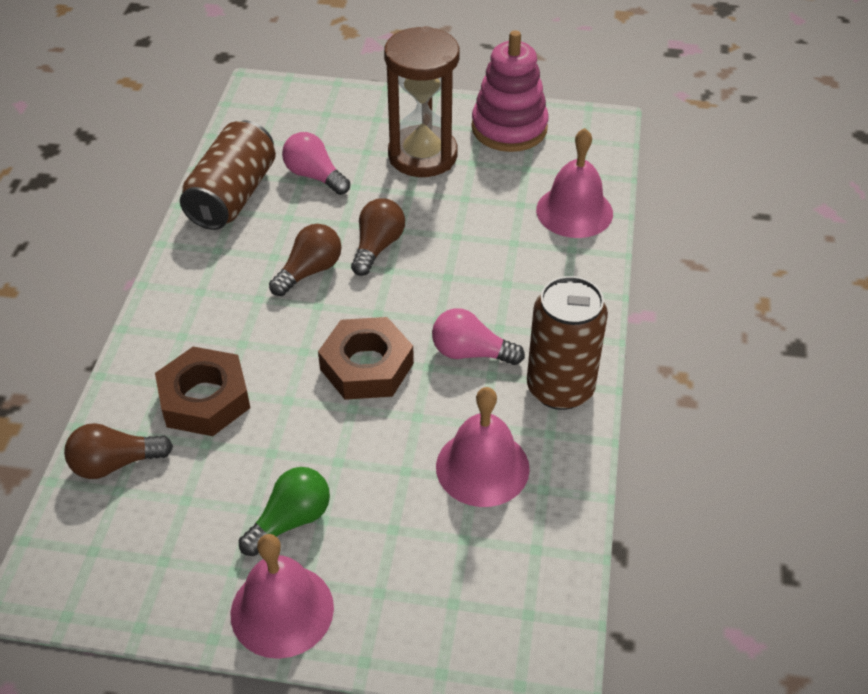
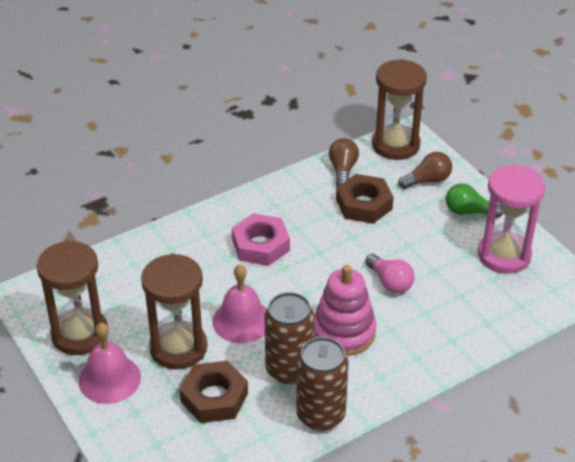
brown hourglass: 1 -> 3
brown light bulb: 3 -> 2
pink bell: 3 -> 2
pink hourglass: 0 -> 1
pink light bulb: 2 -> 1
pink nut: 0 -> 1

